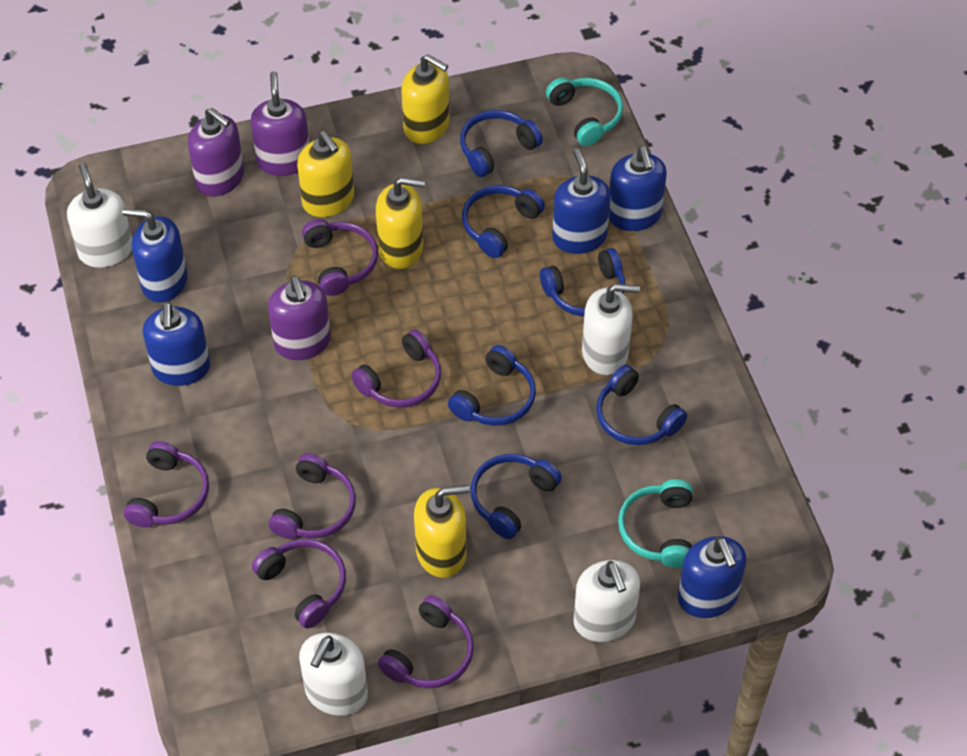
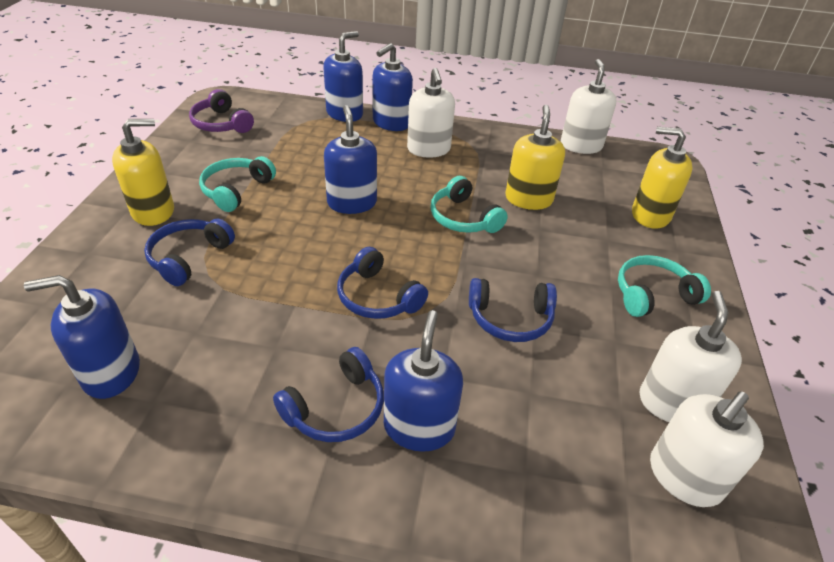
blue headphones: 6 -> 4
purple headphones: 6 -> 1
purple soap dispenser: 3 -> 0
turquoise headphones: 2 -> 3
yellow soap dispenser: 4 -> 3

